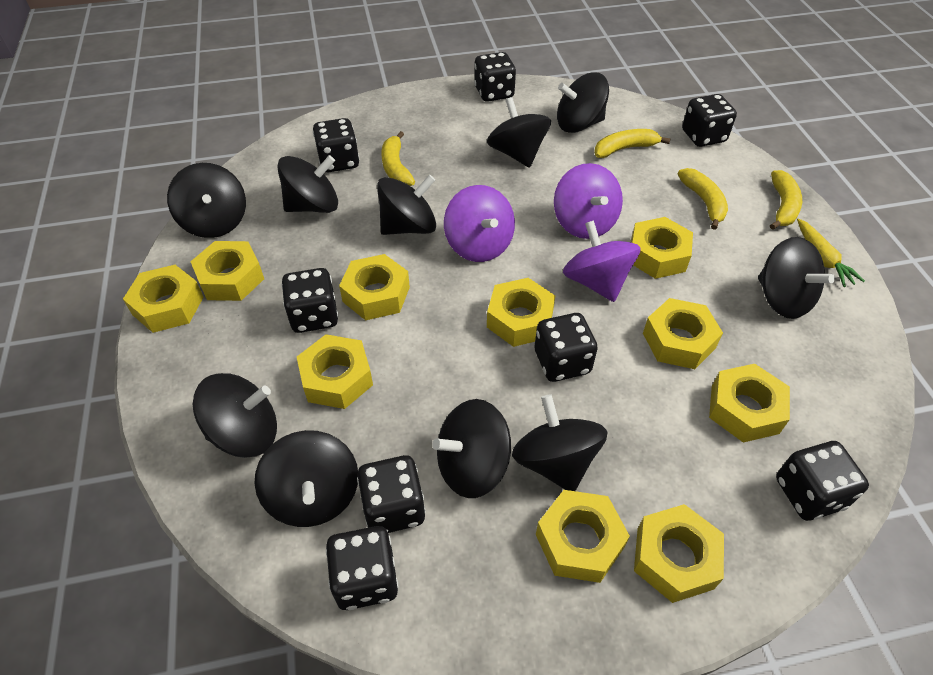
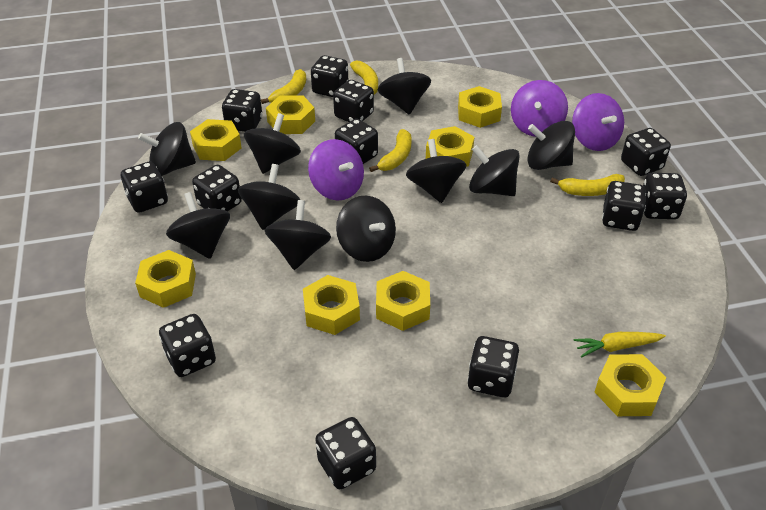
black dice: 8 -> 12
yellow nut: 10 -> 8

